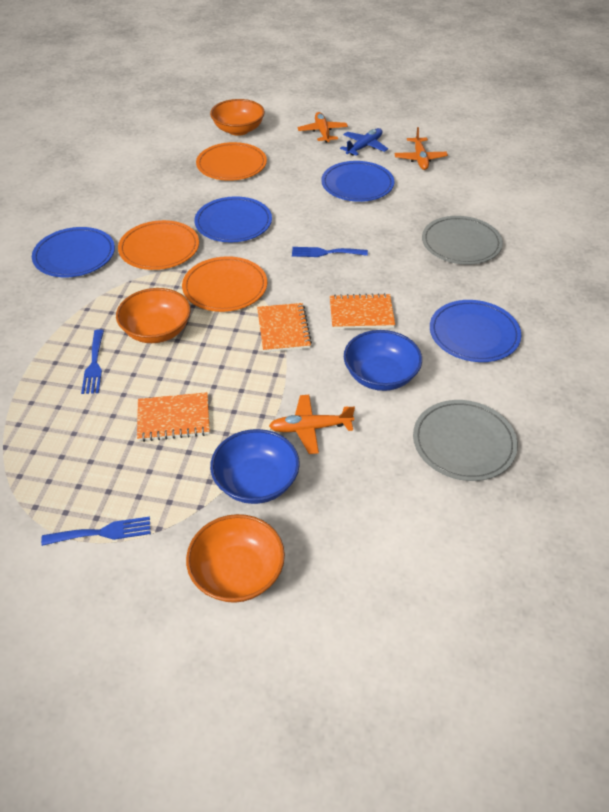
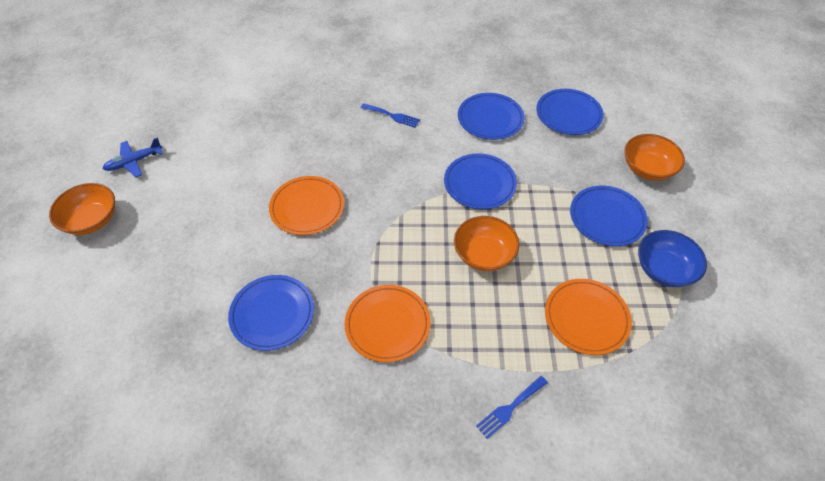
blue bowl: 2 -> 1
blue fork: 3 -> 2
blue plate: 4 -> 5
grey plate: 2 -> 0
orange notebook: 3 -> 0
orange plane: 3 -> 0

